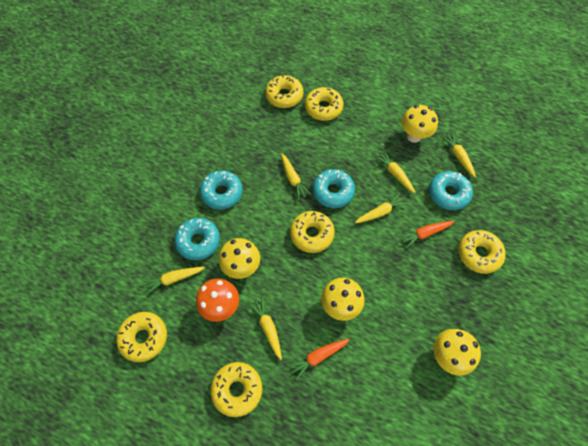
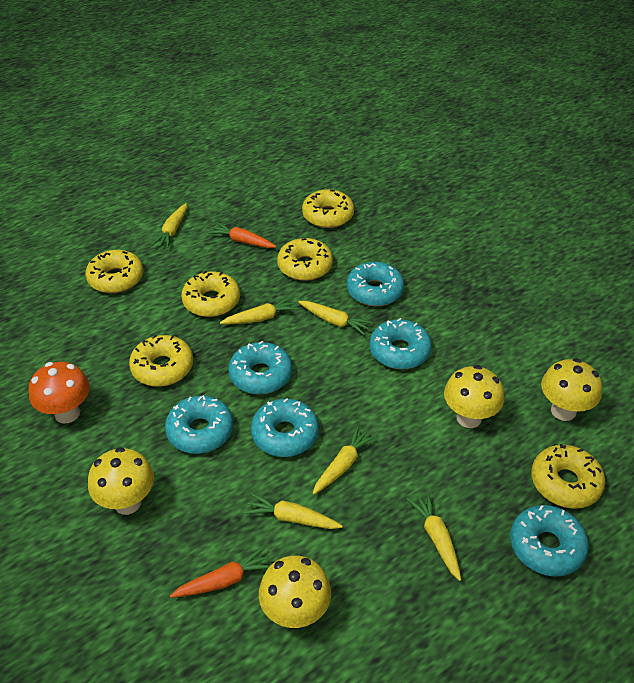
turquoise donut: 4 -> 6

